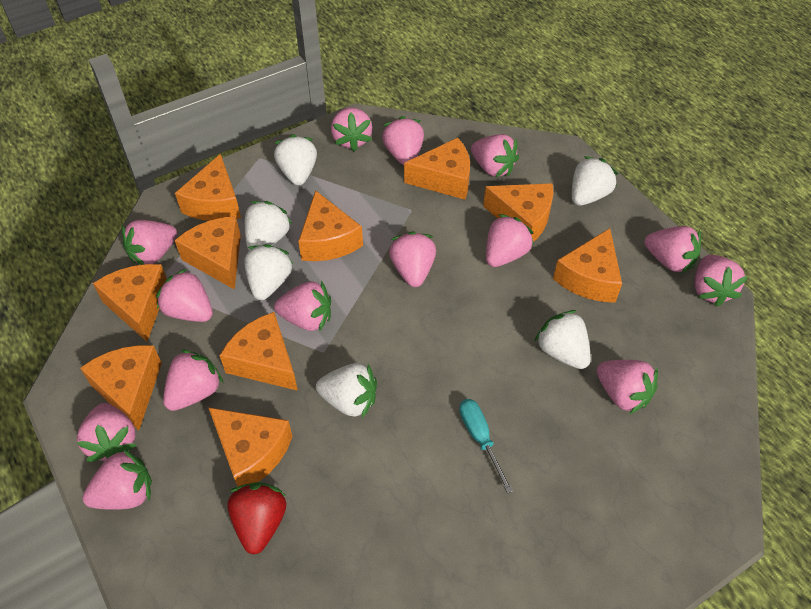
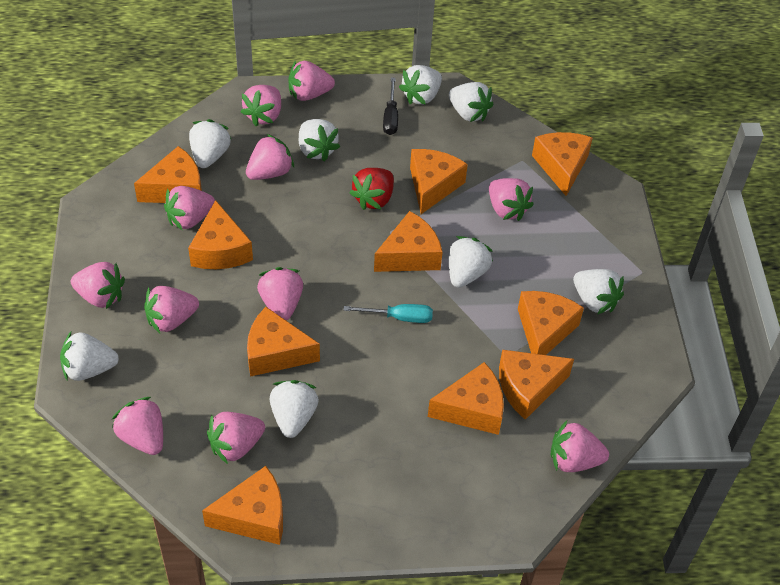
black screwdriver: 0 -> 1
pink strawberry: 14 -> 11
white strawberry: 6 -> 8

